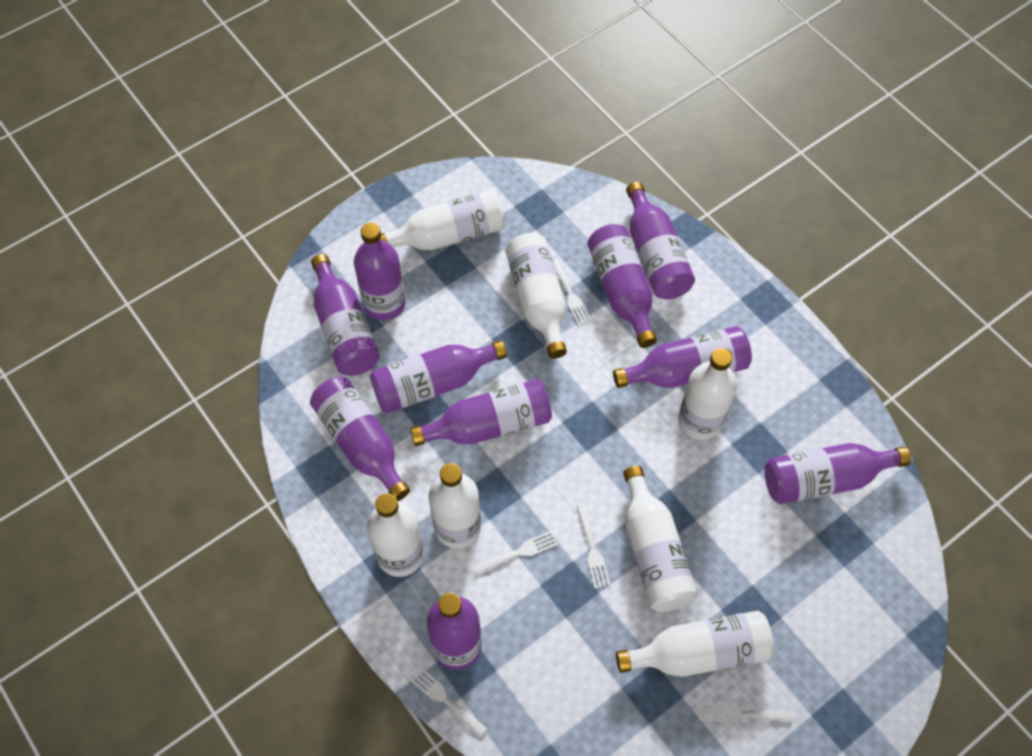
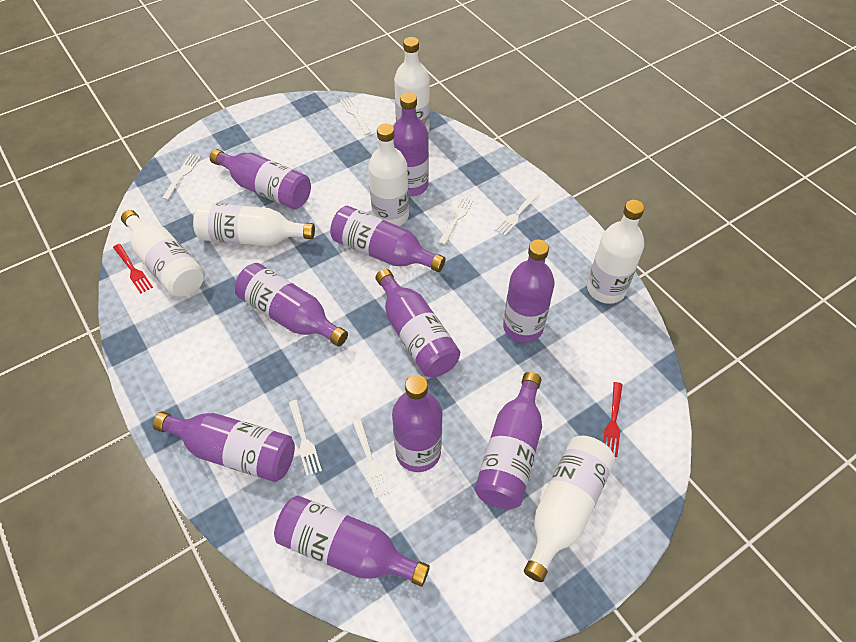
red fork: 0 -> 2
white bottle: 7 -> 6
white fork: 5 -> 6

